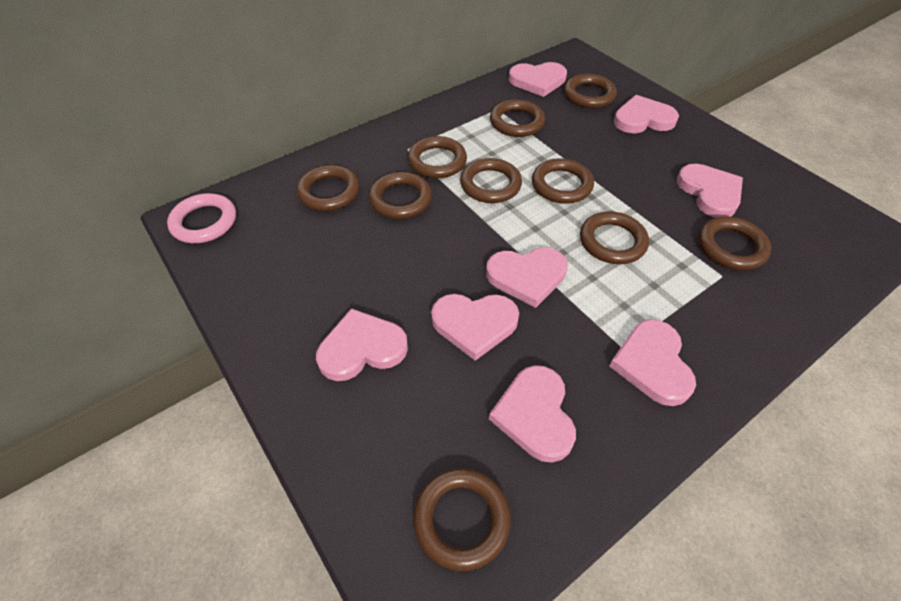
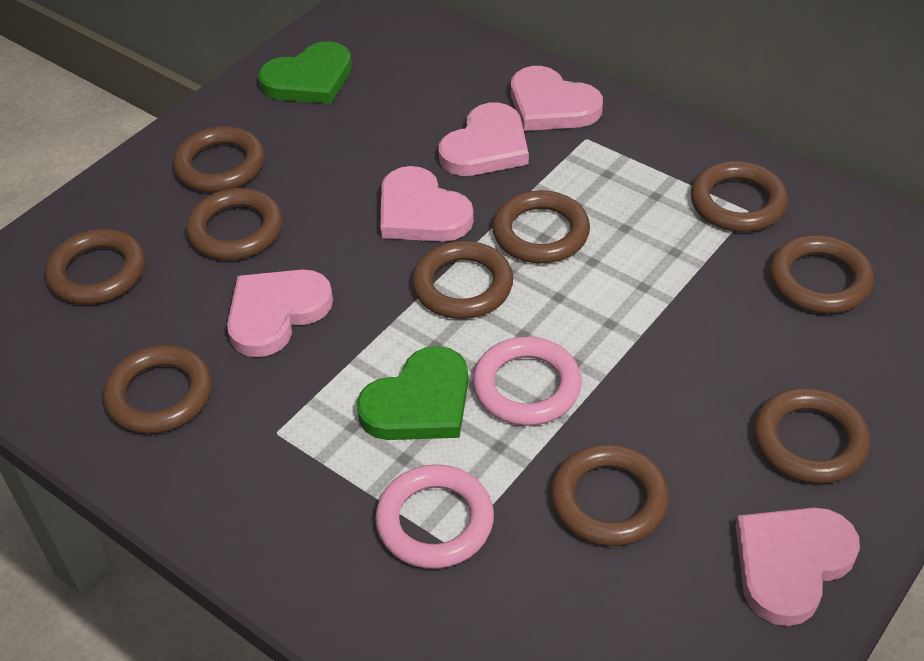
green heart: 0 -> 2
pink heart: 8 -> 5
pink ring: 1 -> 2

